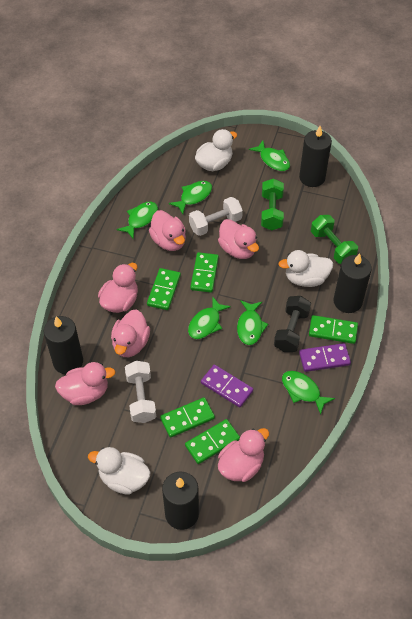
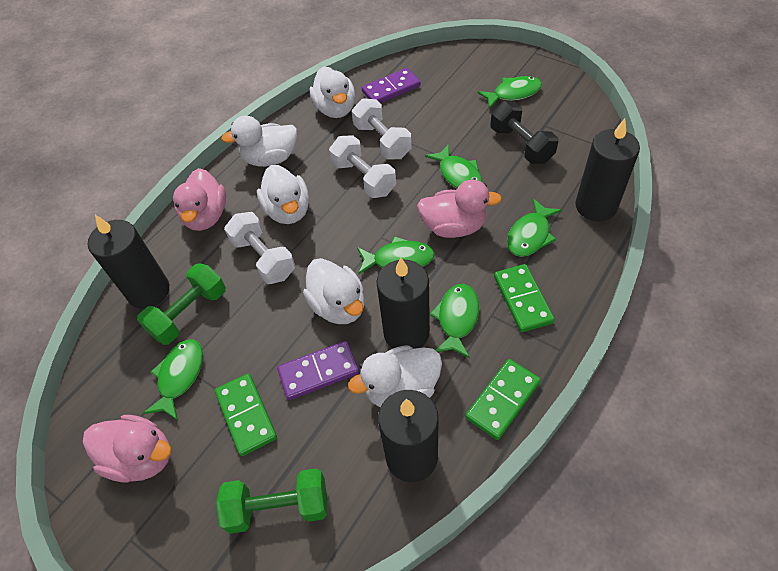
green domino: 5 -> 3
pink duck: 6 -> 3
white duck: 3 -> 5
white dumbbell: 2 -> 3

